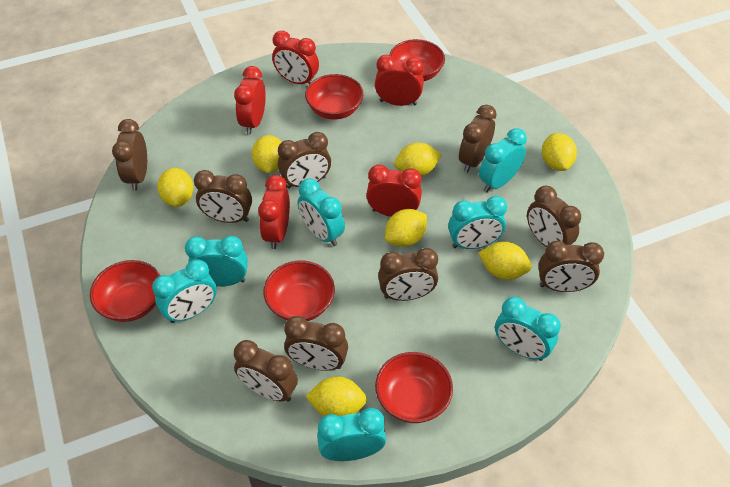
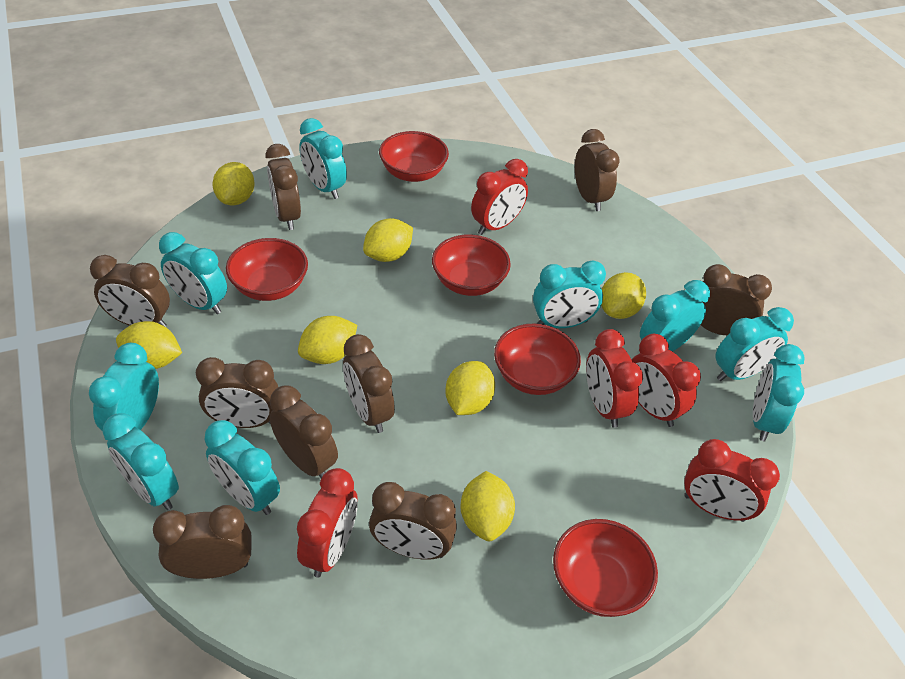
turquoise clock: 7 -> 9

